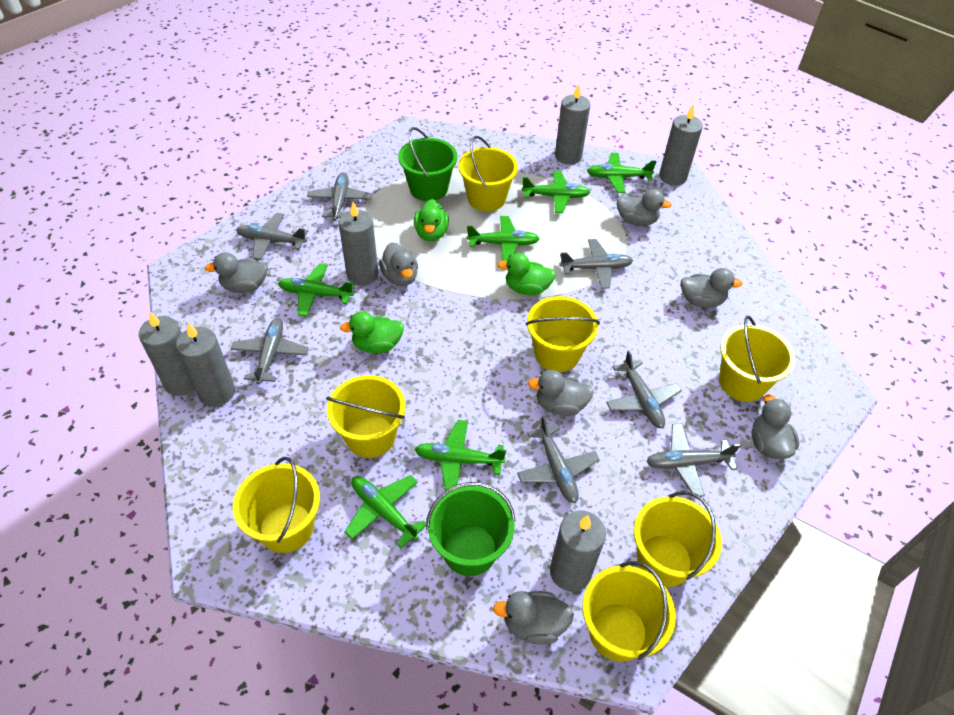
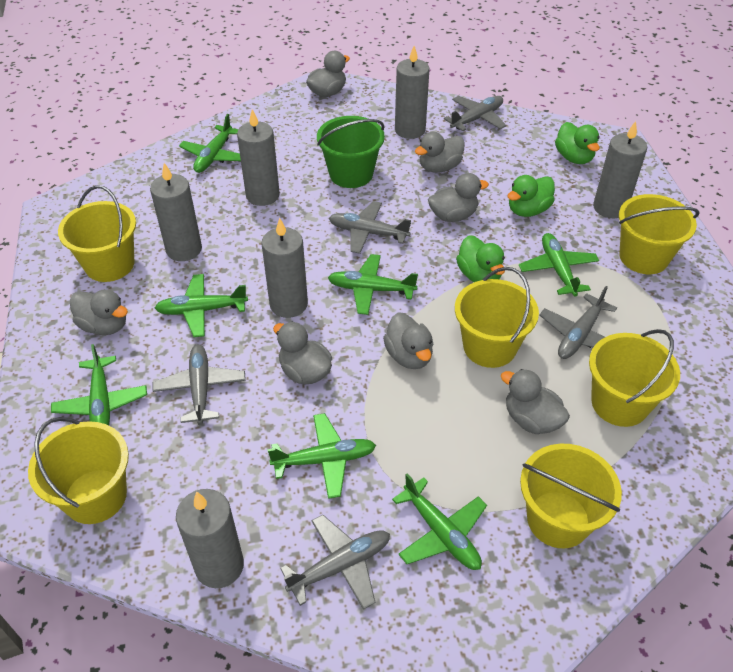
green bucket: 2 -> 1
green plane: 6 -> 7
grey plane: 7 -> 5
yellow bucket: 7 -> 6

